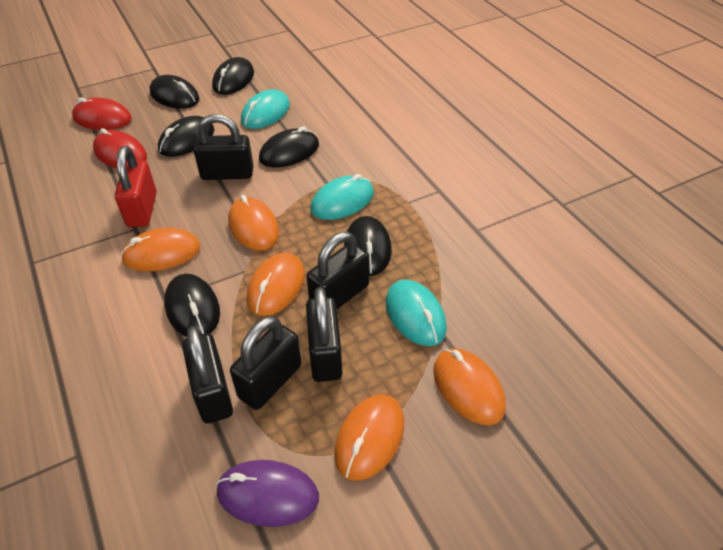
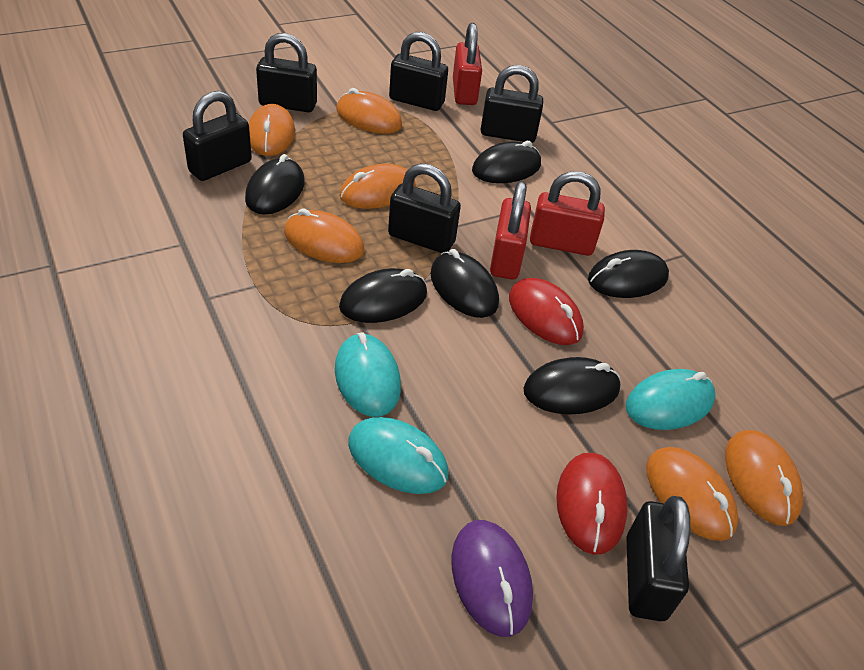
black padlock: 5 -> 6
orange mouse: 5 -> 6
red padlock: 1 -> 3

